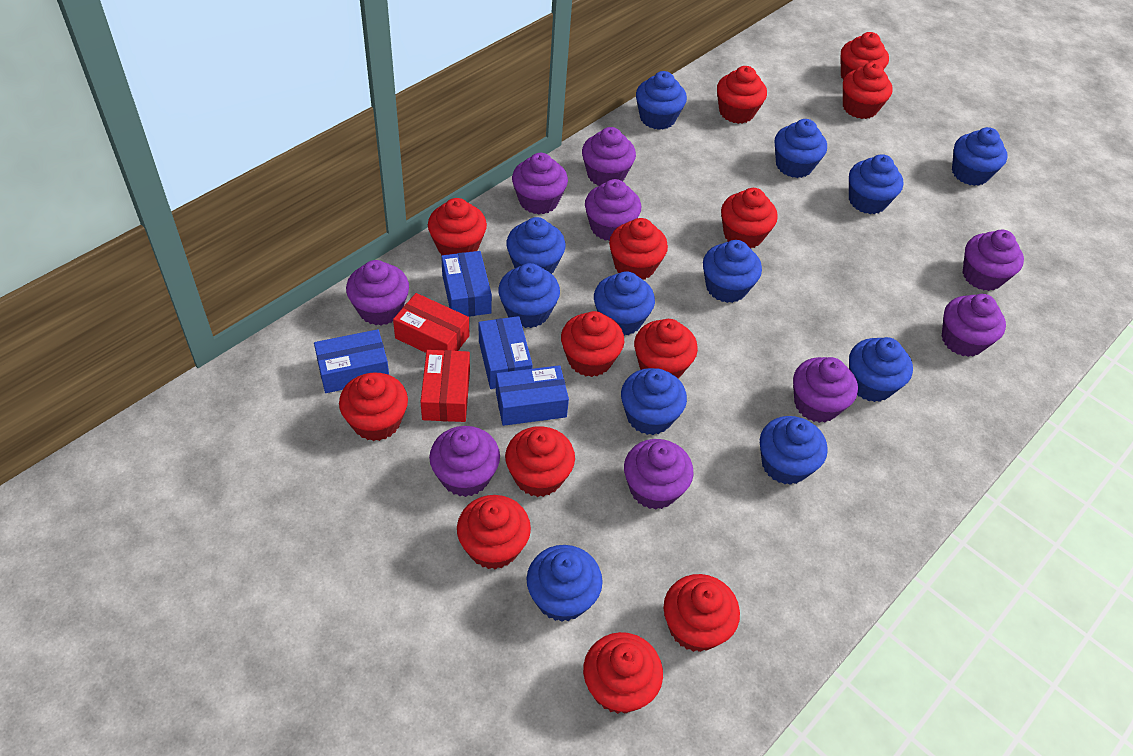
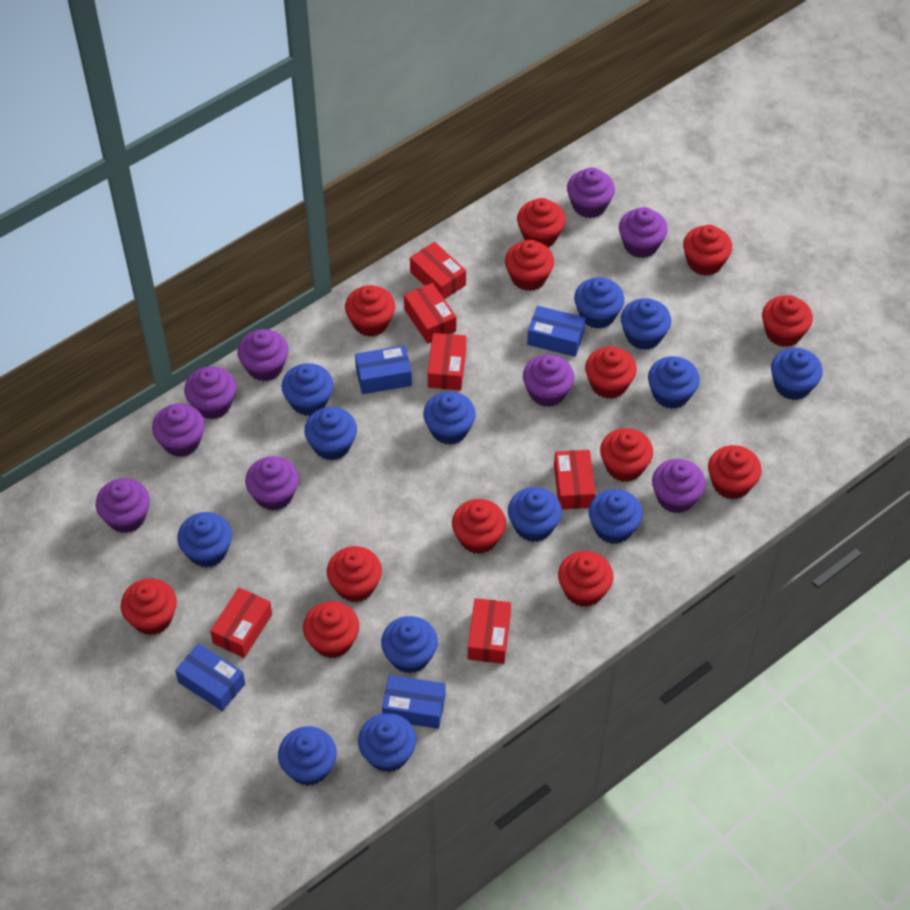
blue cupcake: 12 -> 13
red box: 2 -> 6

